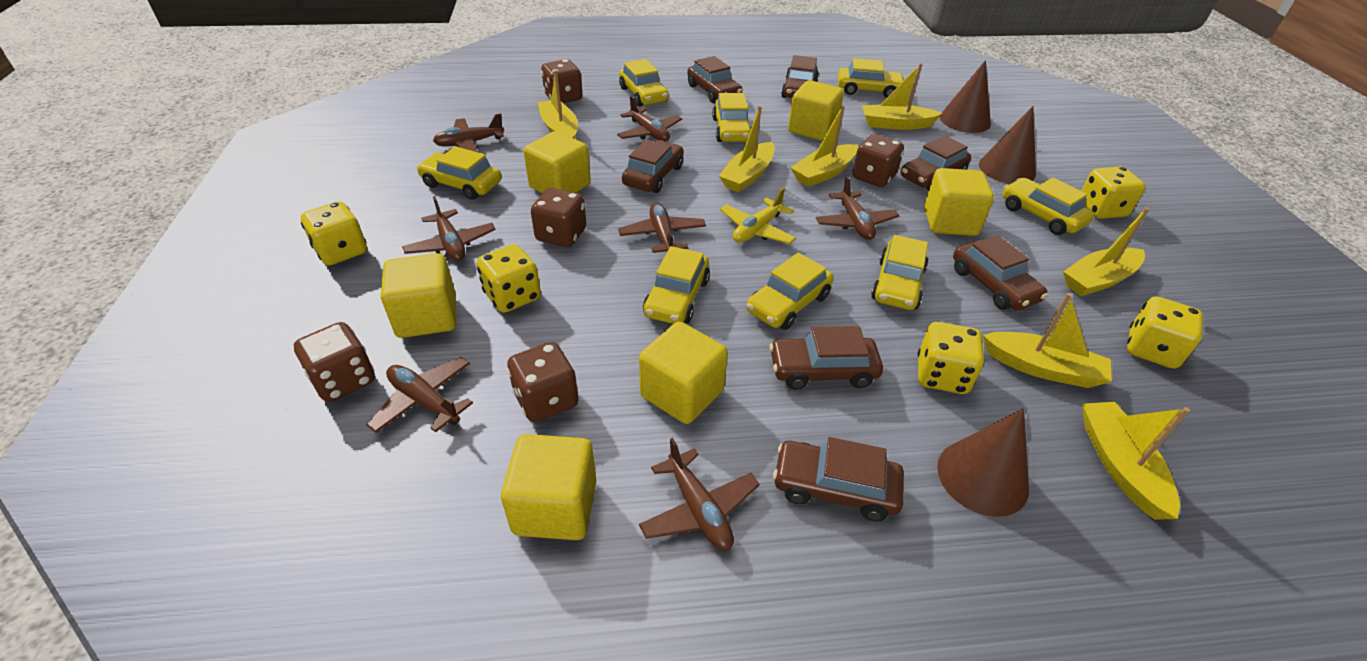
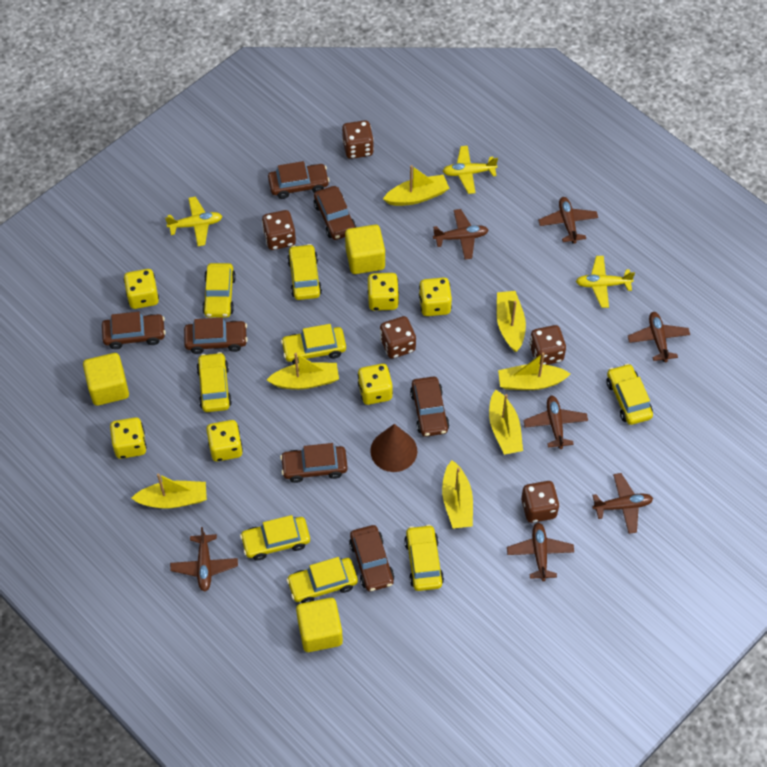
brown cone: 3 -> 1
yellow cube: 6 -> 3
yellow dice: 5 -> 6
yellow plane: 1 -> 3

